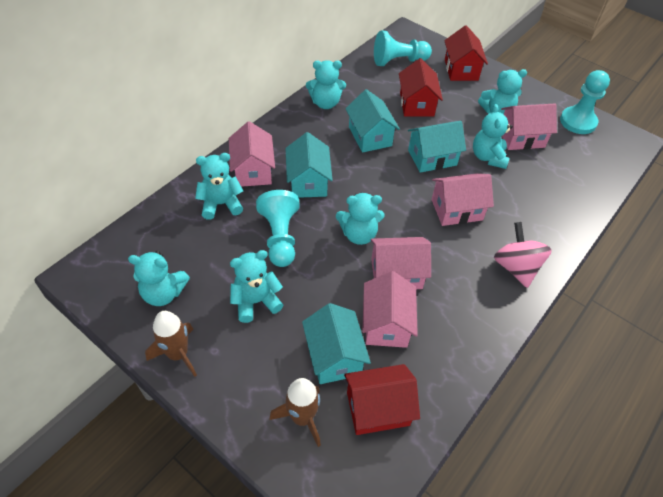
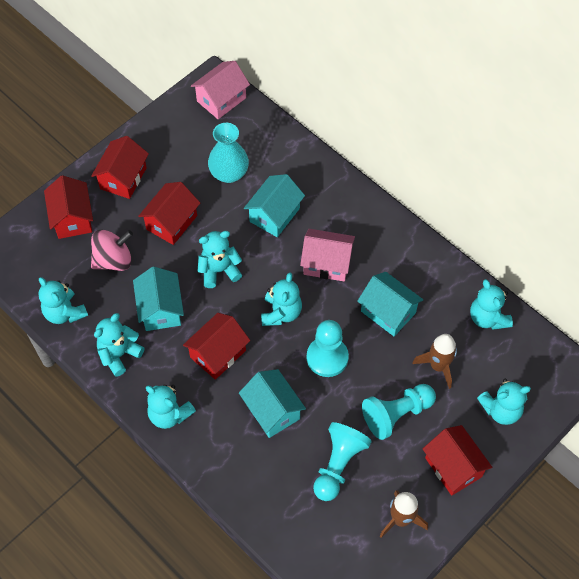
pink house: 5 -> 2
red house: 3 -> 5
turquoise vase: 0 -> 1

